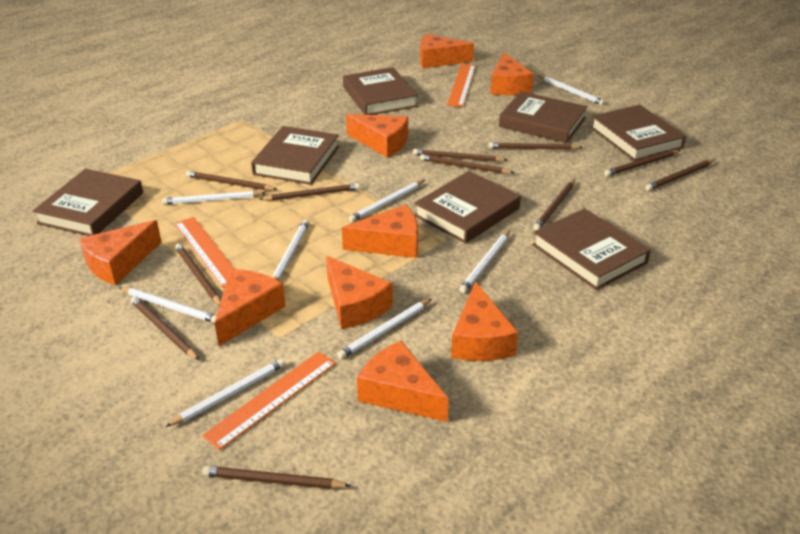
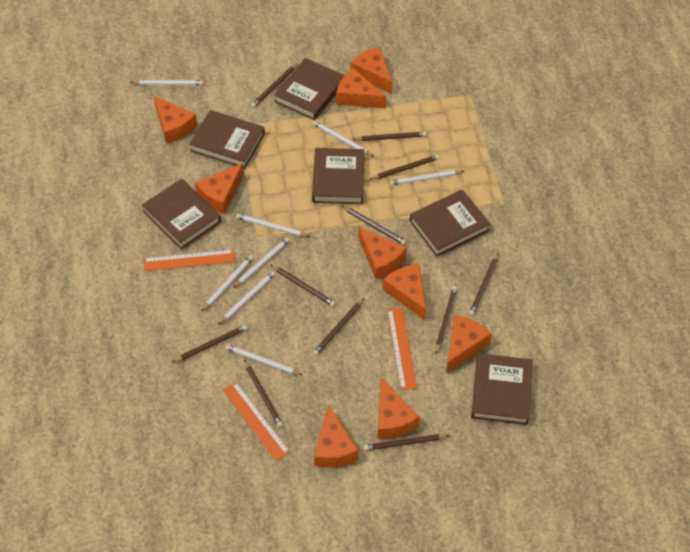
brown book: 7 -> 6

